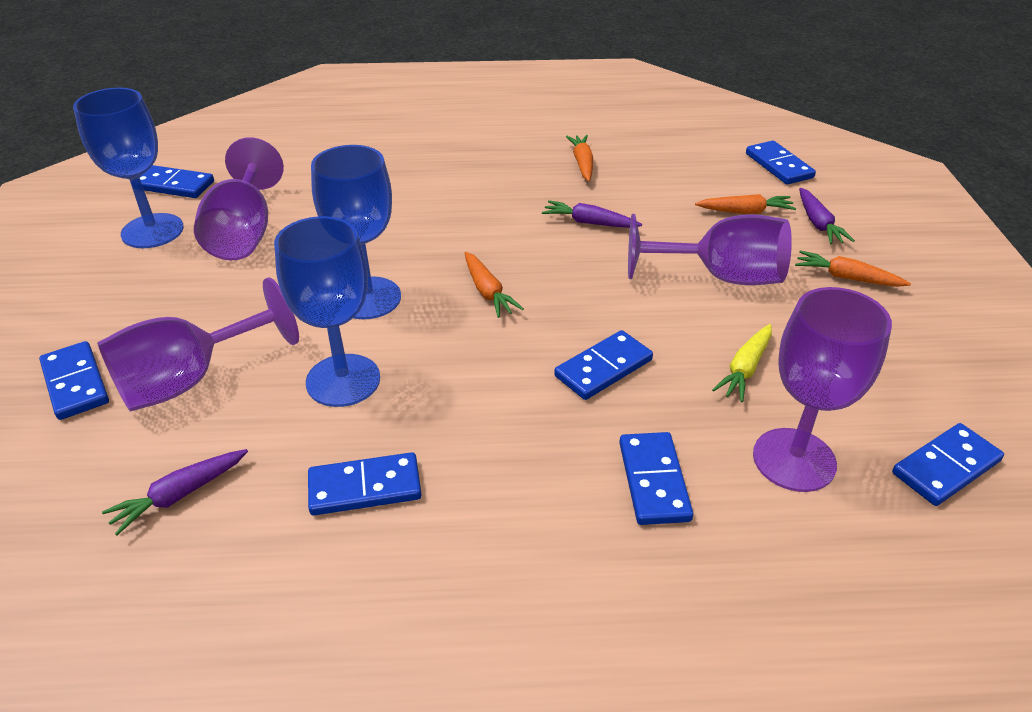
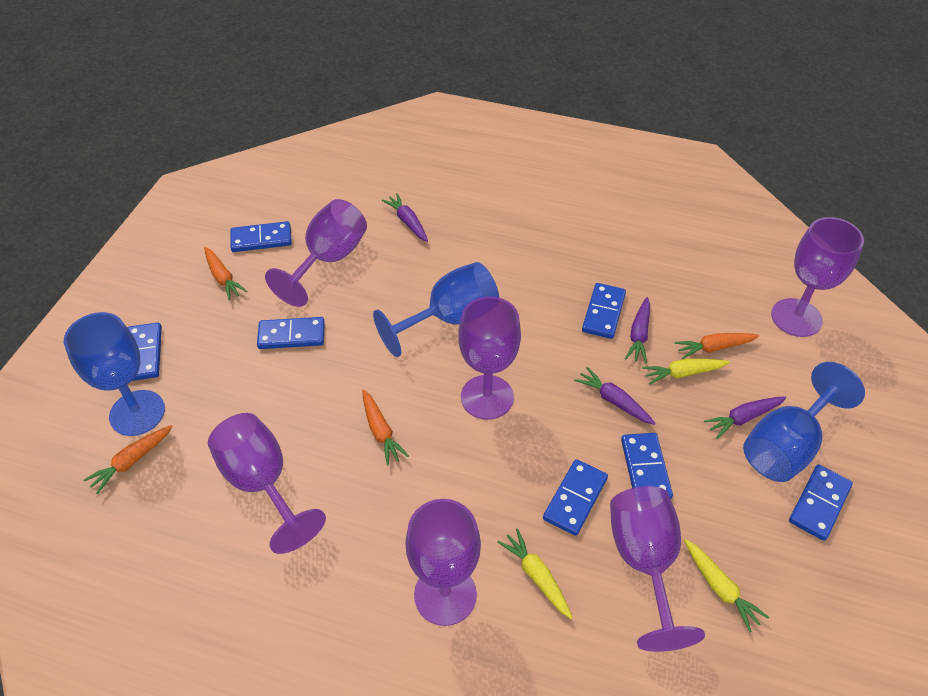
purple carrot: 3 -> 4
purple goblet: 4 -> 6
yellow carrot: 1 -> 3

